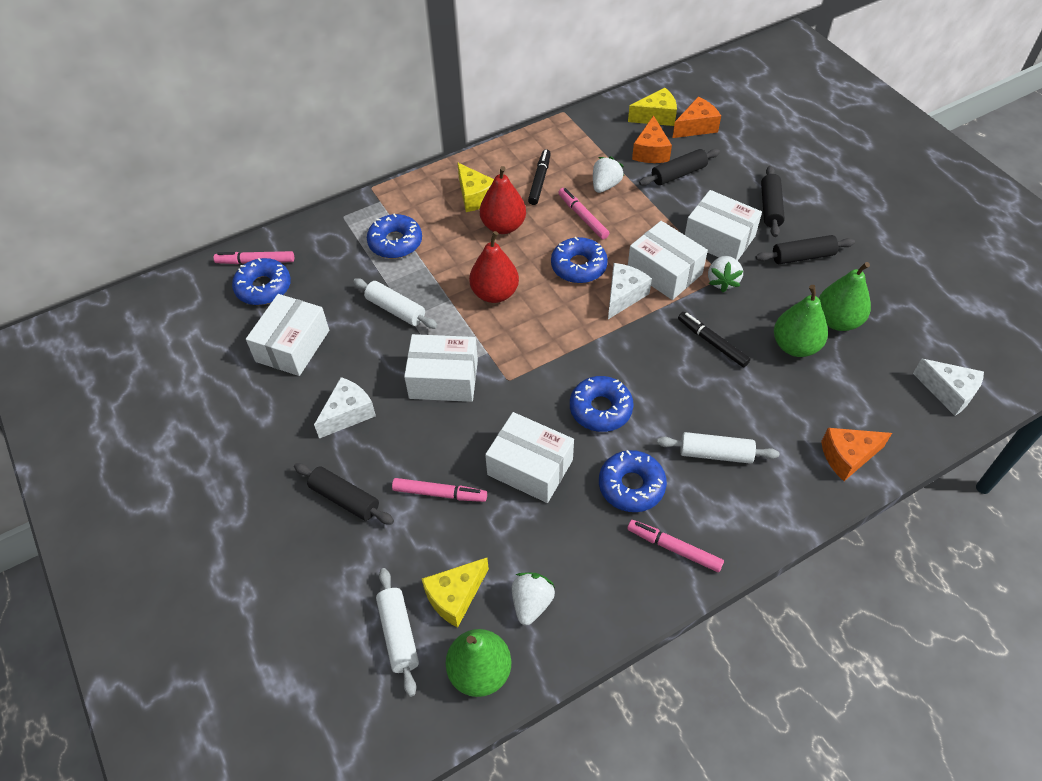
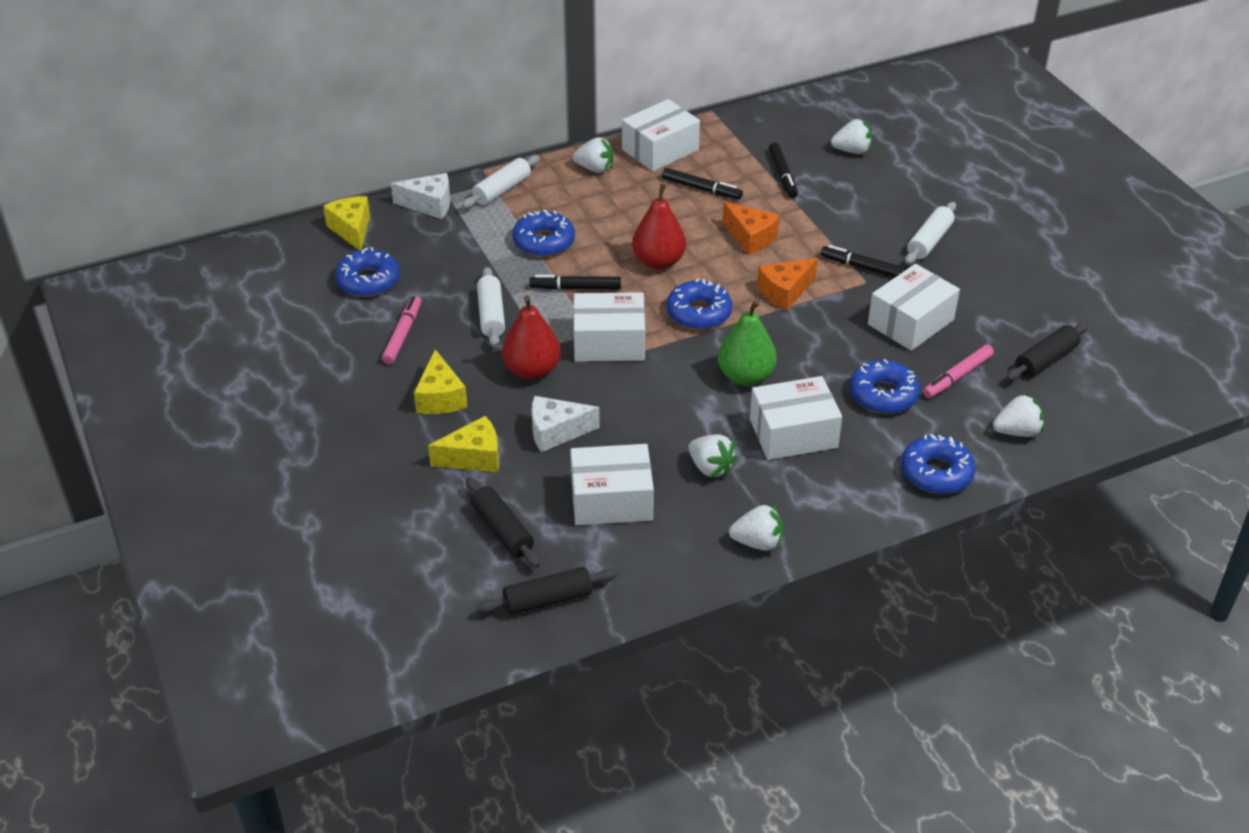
black marker: 2 -> 4
black rolling pin: 4 -> 3
green pear: 3 -> 1
orange cheese: 3 -> 2
pink marker: 4 -> 2
white cheese: 3 -> 2
white strawberry: 3 -> 5

